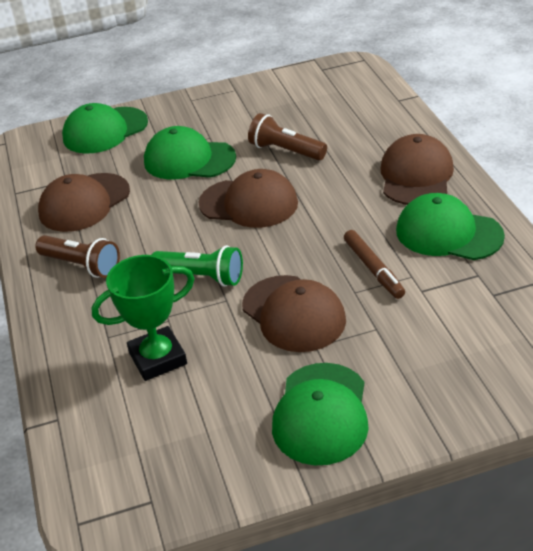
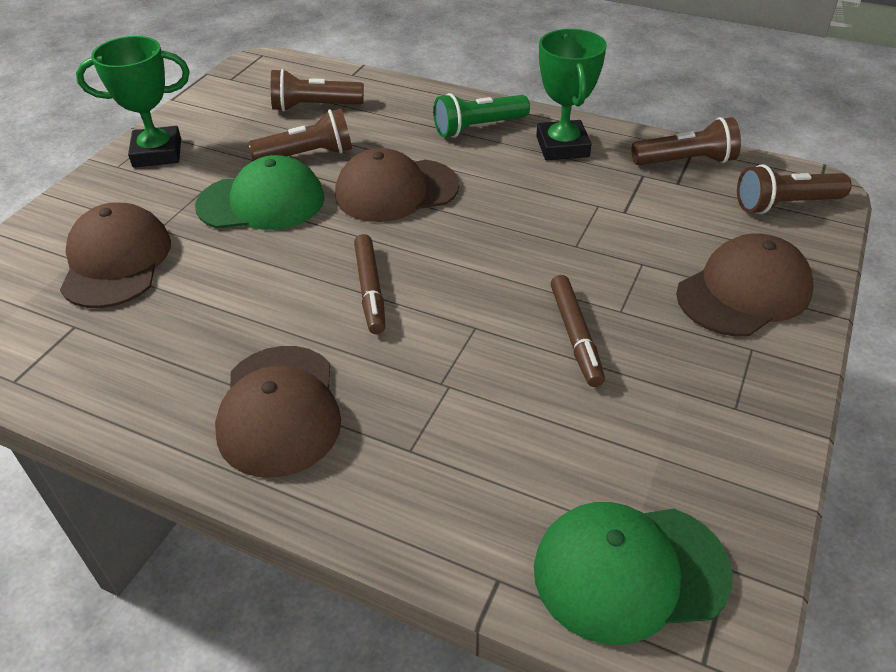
brown flashlight: 2 -> 4
brown marker: 1 -> 2
green cap: 4 -> 2
green trophy: 1 -> 2

